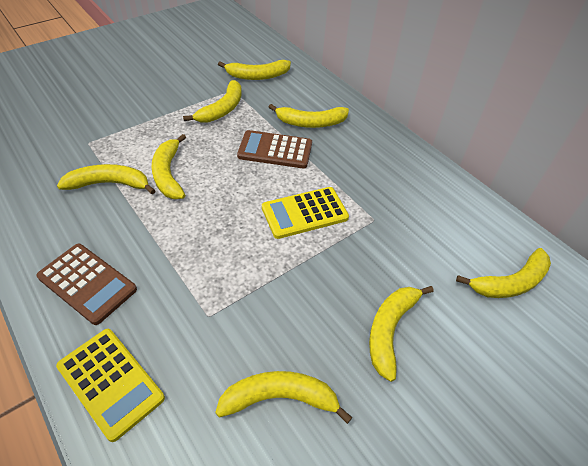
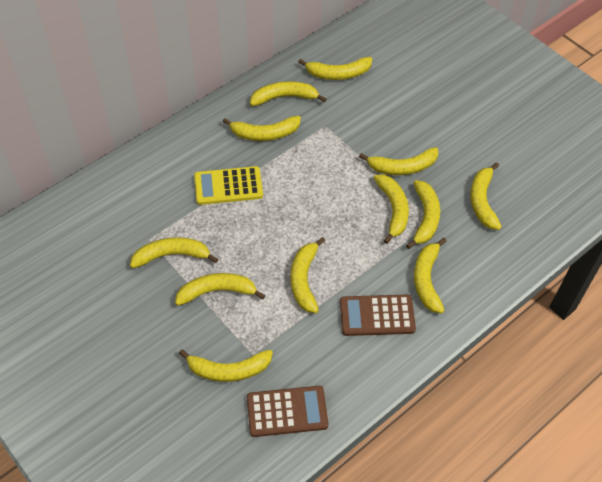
yellow banana: 8 -> 12
yellow calculator: 2 -> 1

